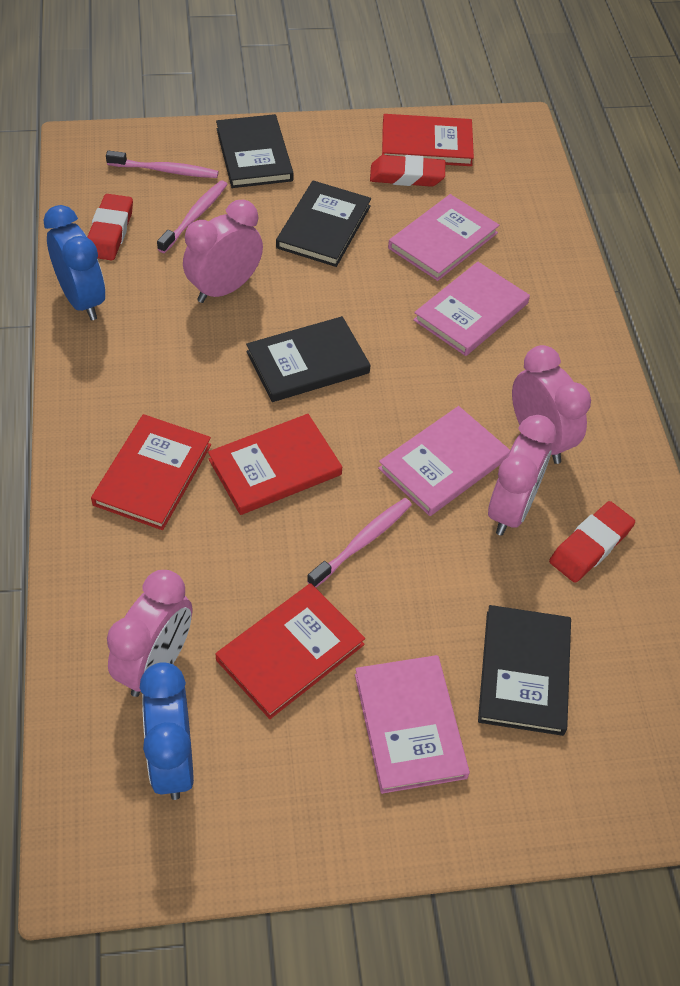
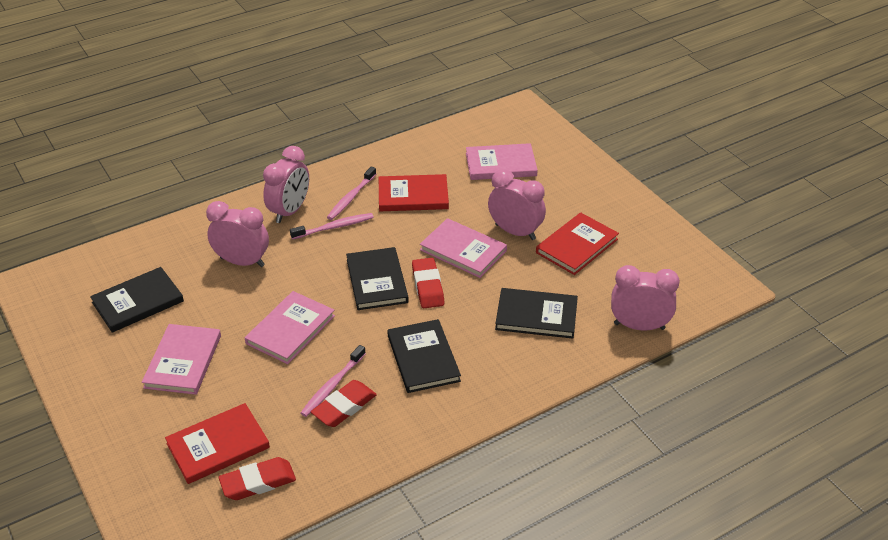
blue clock: 2 -> 0
red book: 4 -> 3

